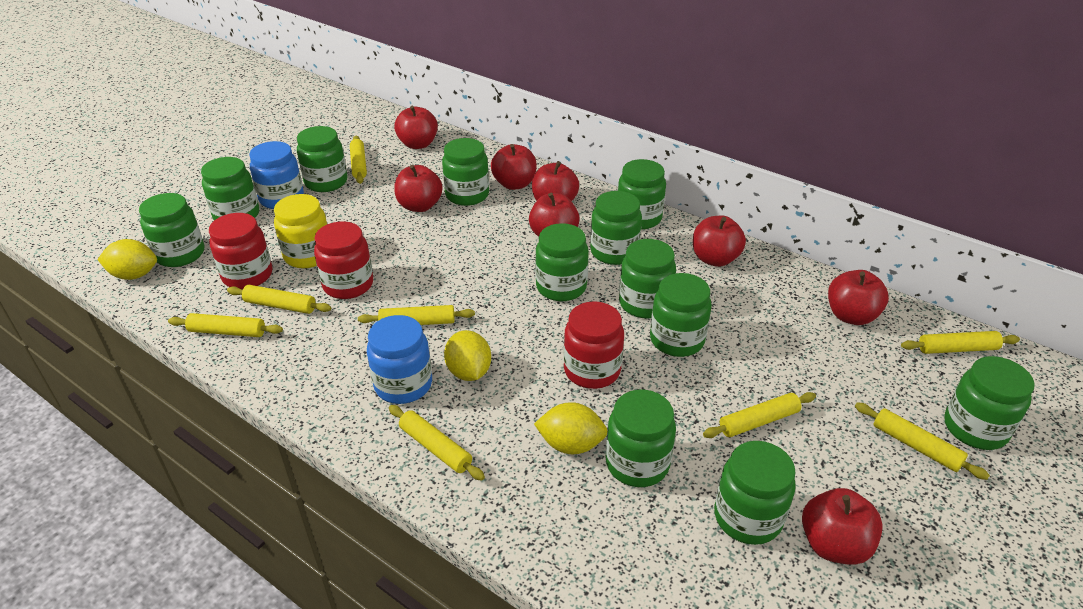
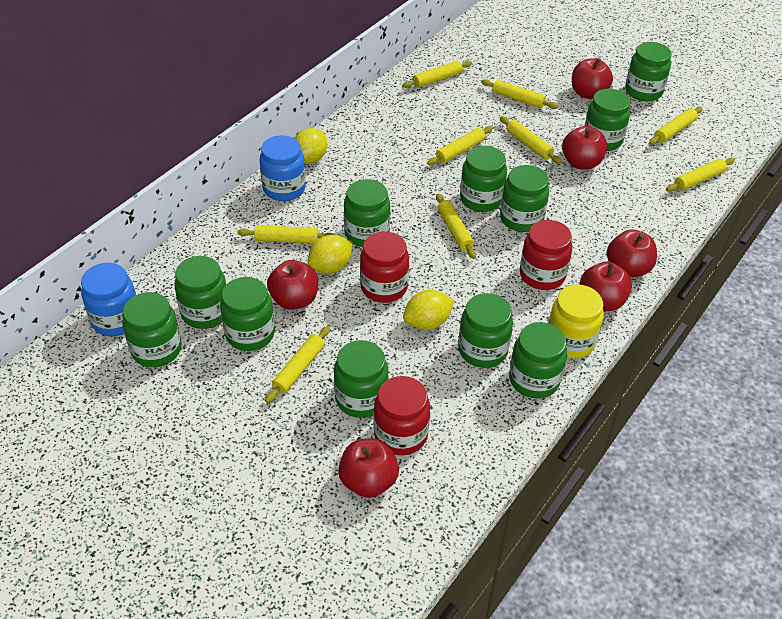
green jar: 12 -> 11
red apple: 8 -> 6
yellow rolling pin: 8 -> 9

